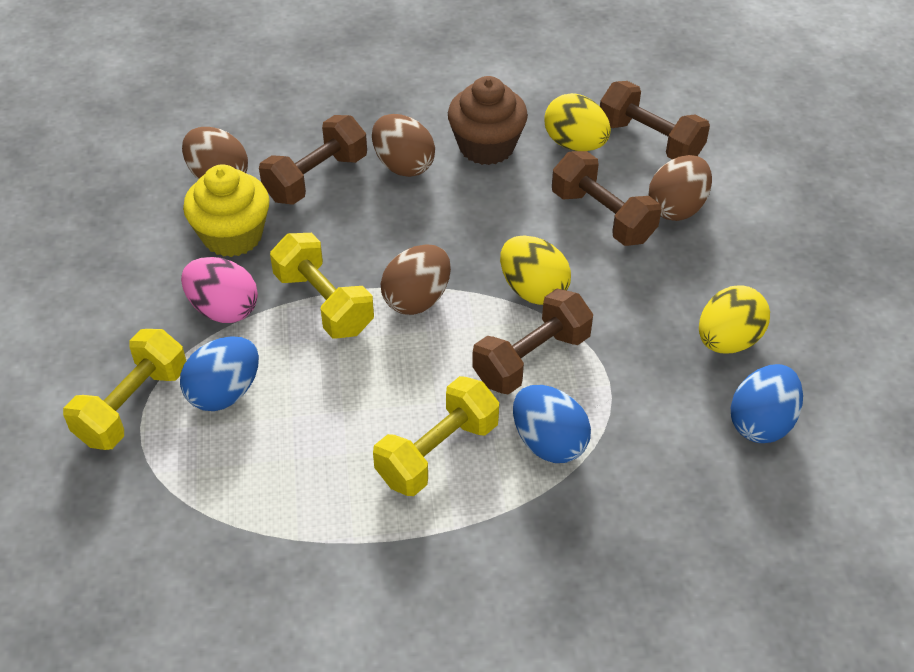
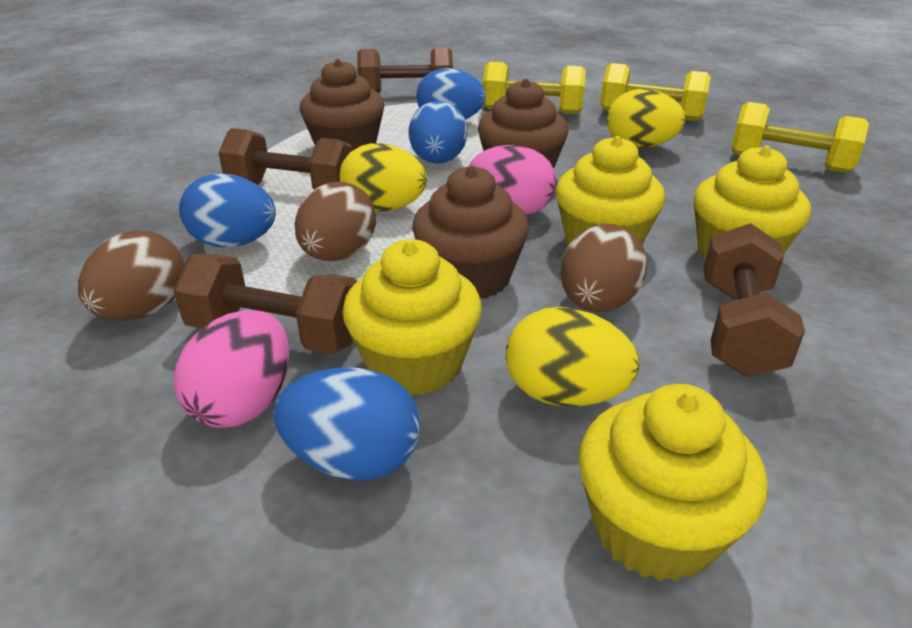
blue egg: 3 -> 4
brown cupcake: 1 -> 3
brown egg: 4 -> 3
pink egg: 1 -> 2
yellow cupcake: 1 -> 4

